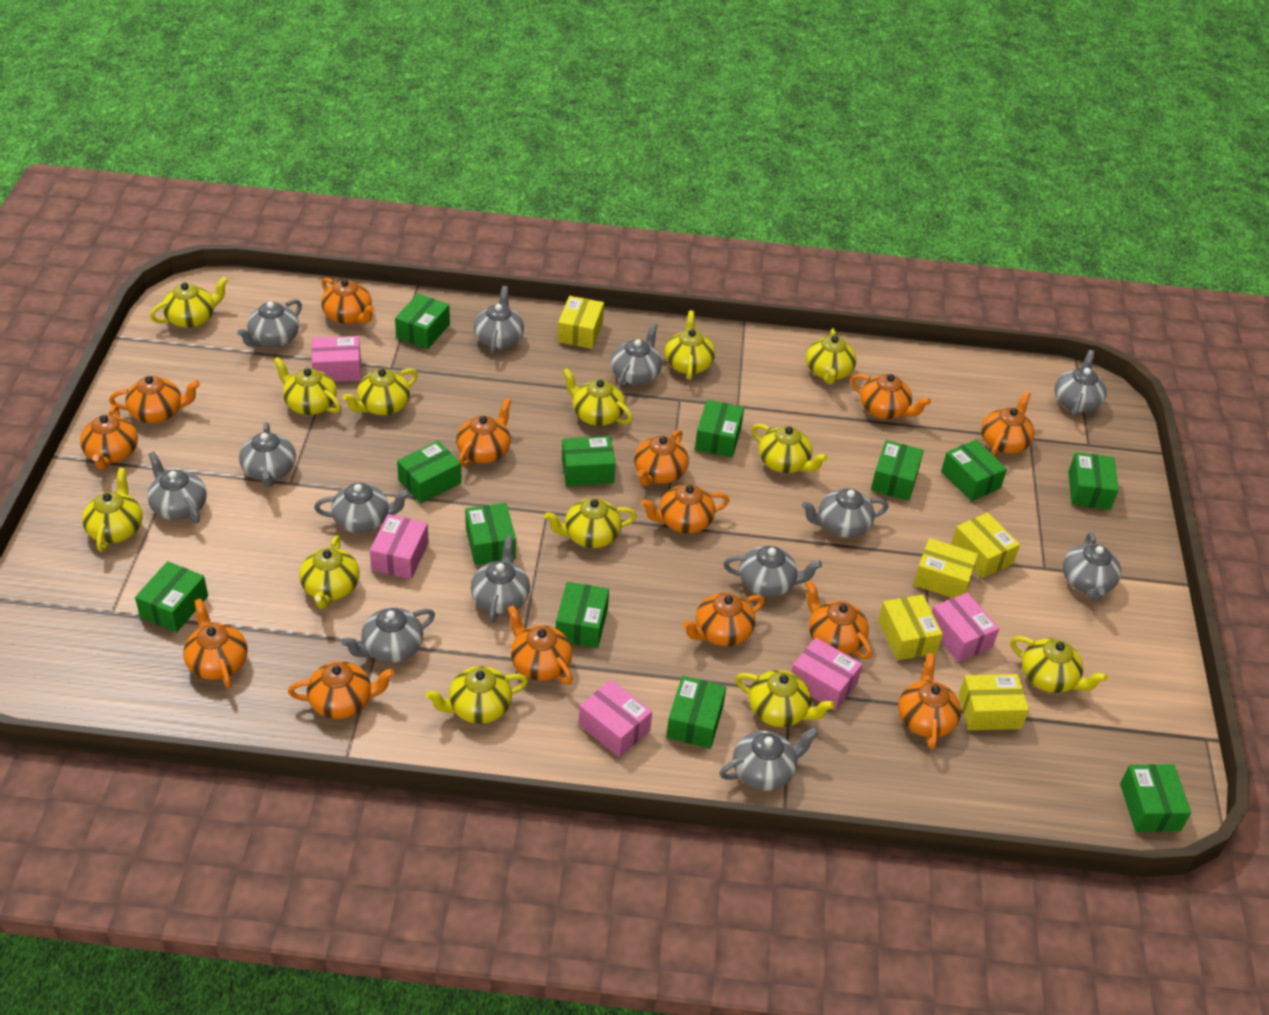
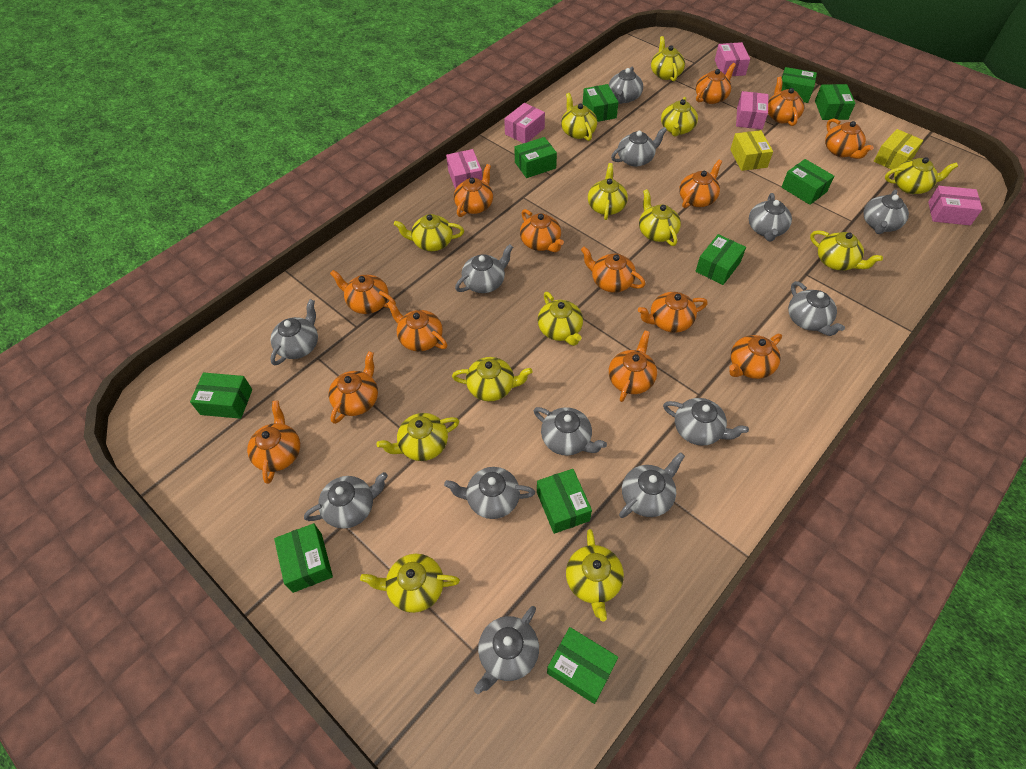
green box: 12 -> 10
yellow box: 5 -> 2

